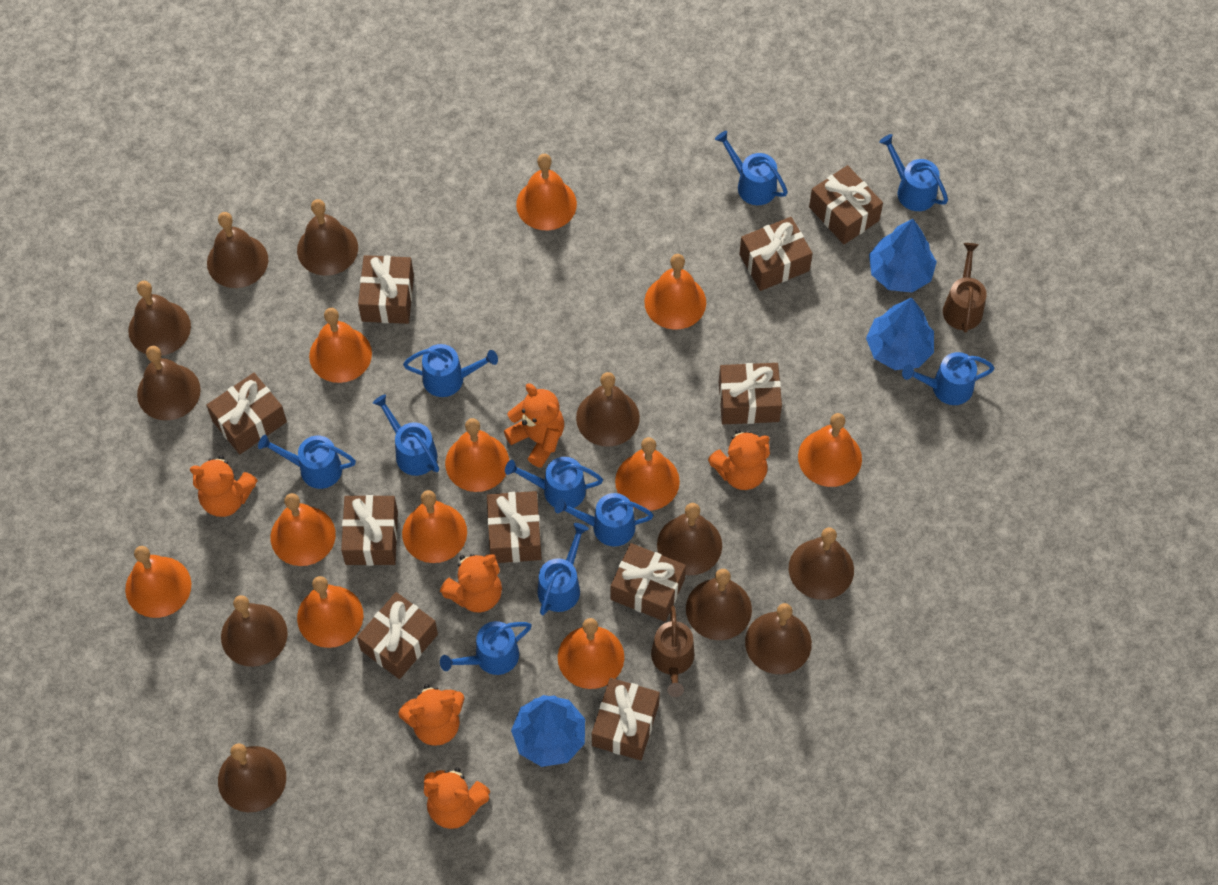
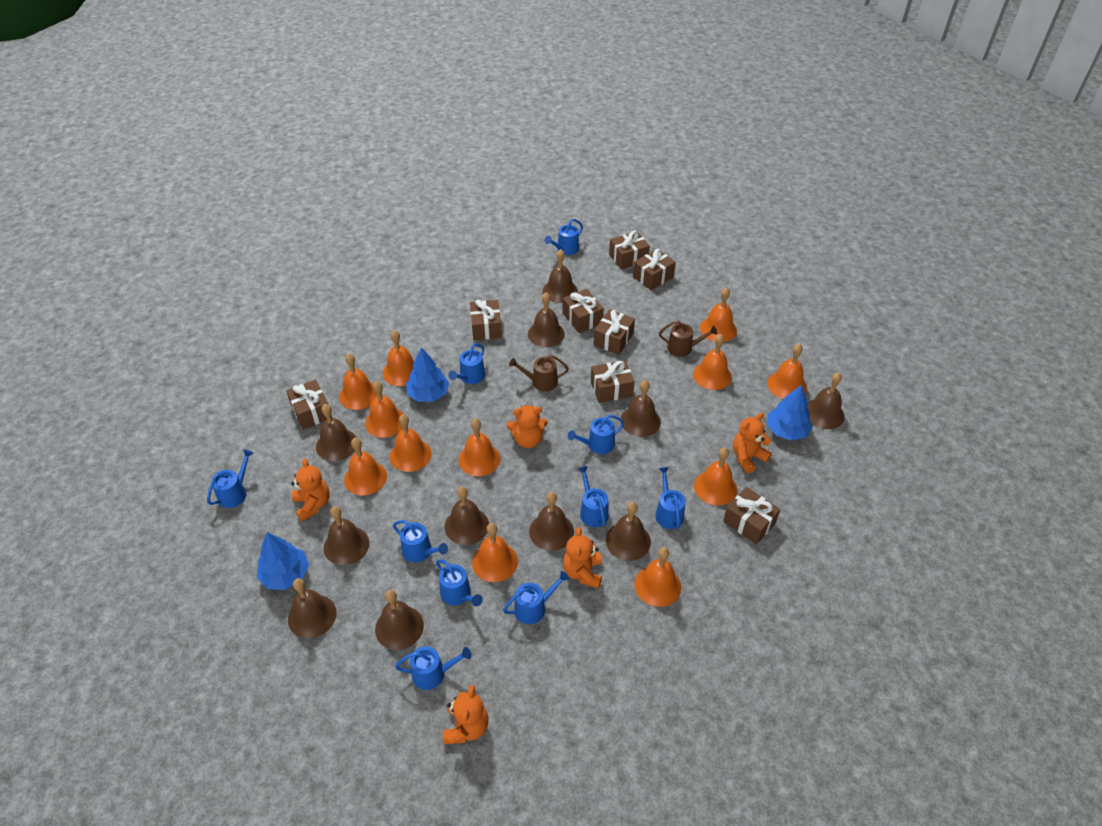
brown gift: 10 -> 8
orange bell: 11 -> 12
orange teddy bear: 6 -> 5

